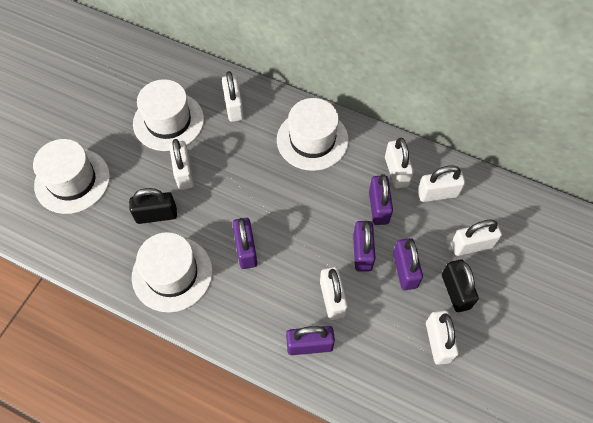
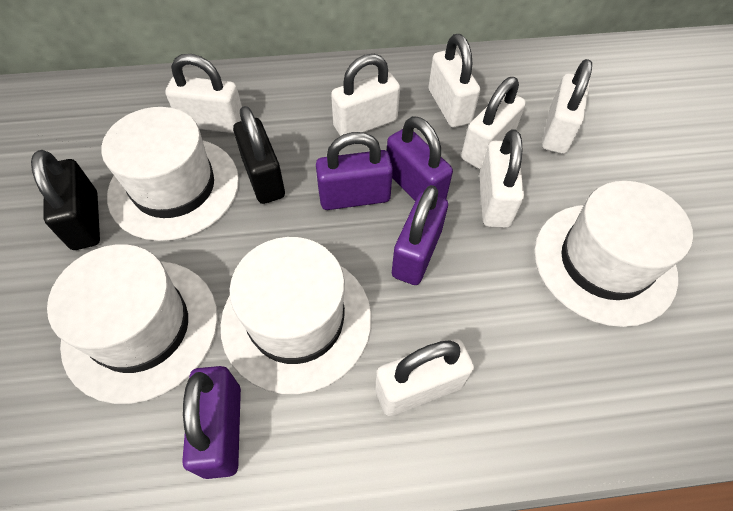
purple padlock: 5 -> 4

